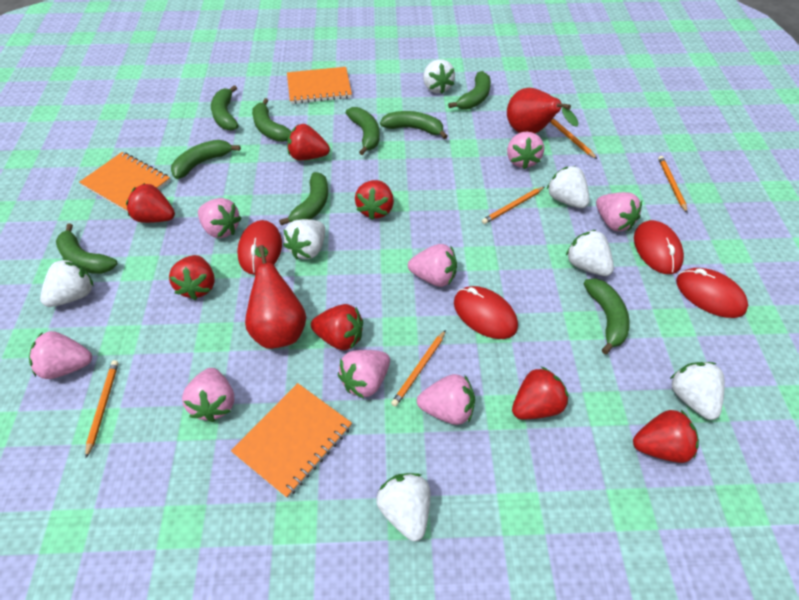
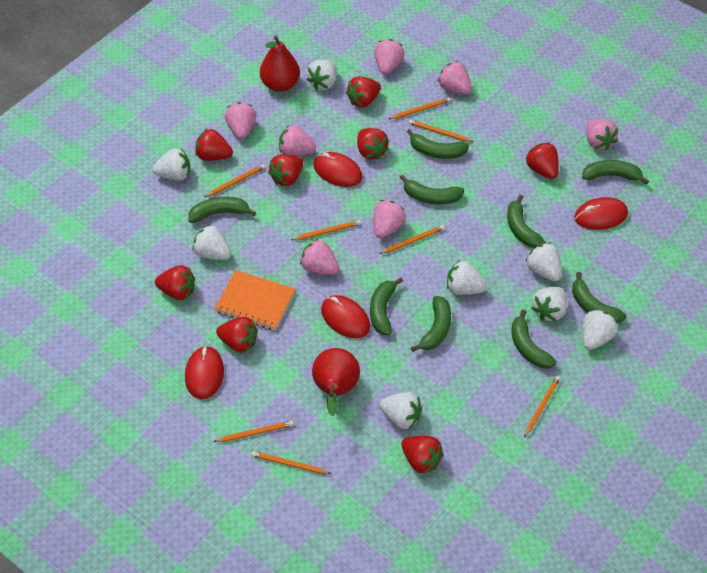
orange notebook: 3 -> 1
orange pencil: 5 -> 8
pink strawberry: 8 -> 7
red strawberry: 7 -> 8
white strawberry: 7 -> 8

